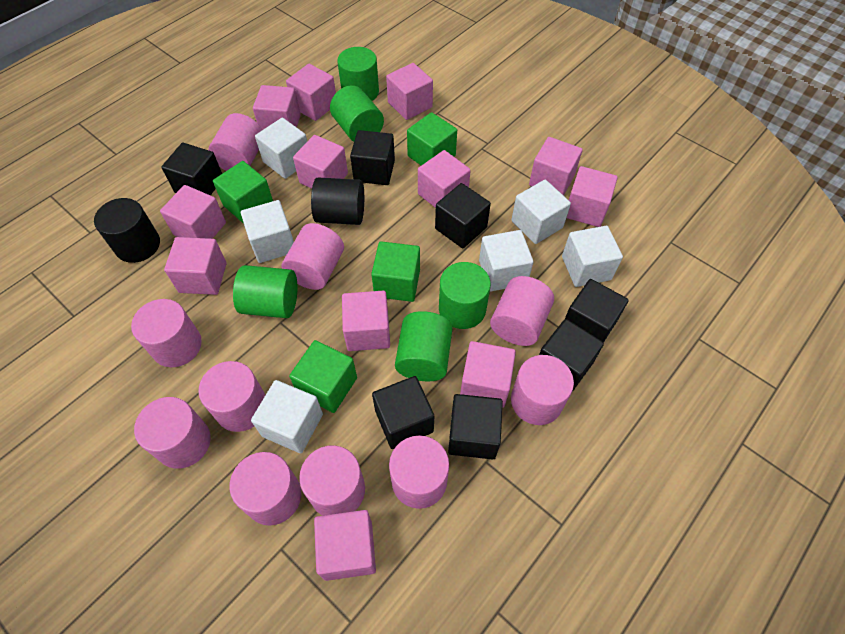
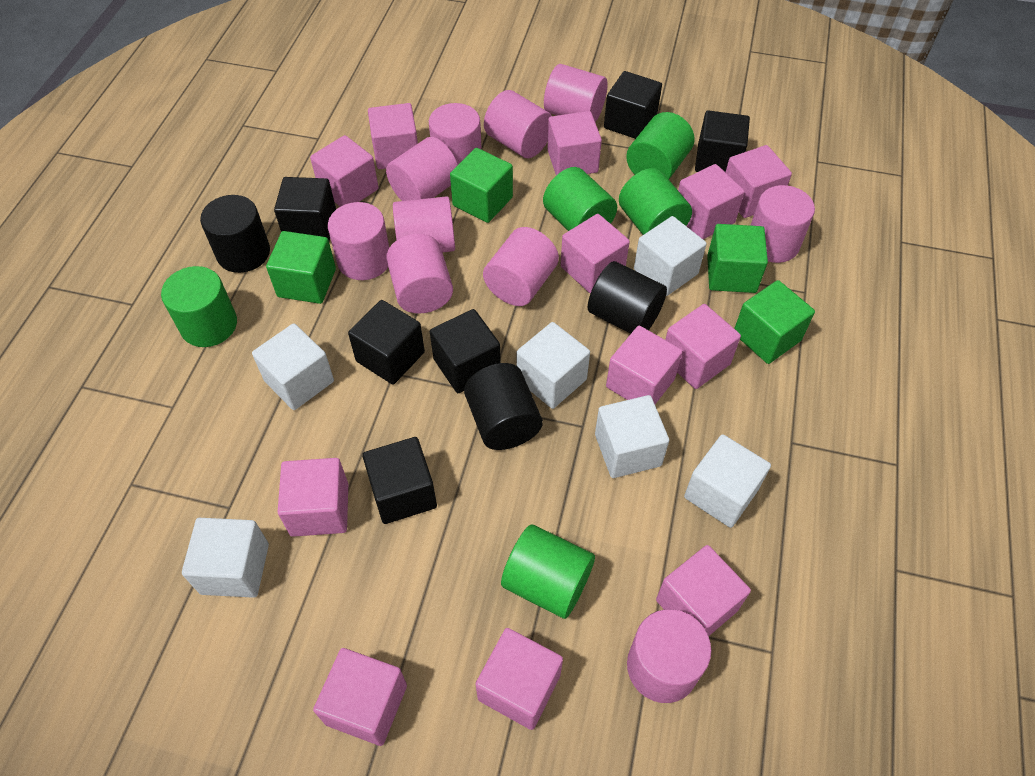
black cube: 7 -> 6
black cylinder: 2 -> 3

